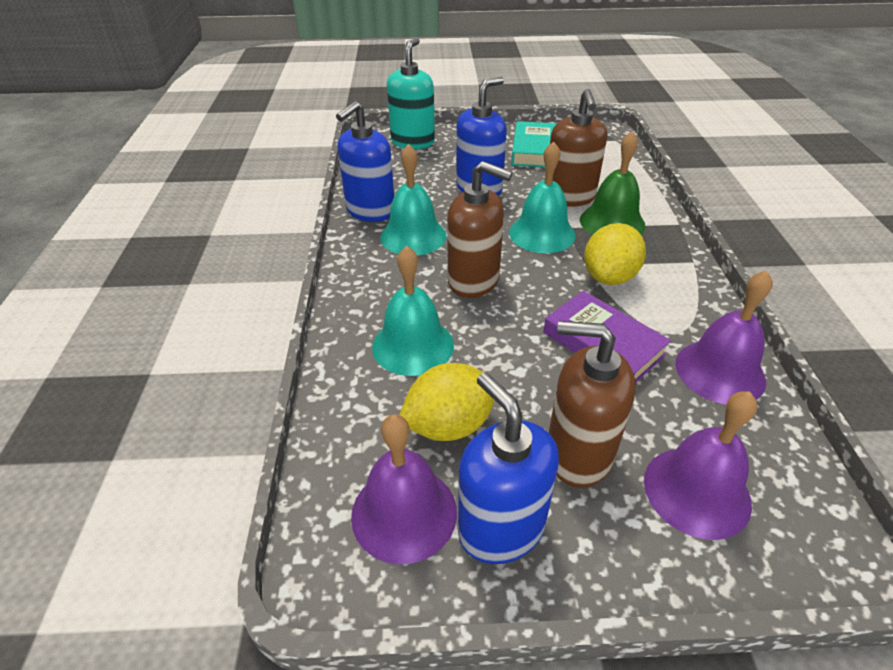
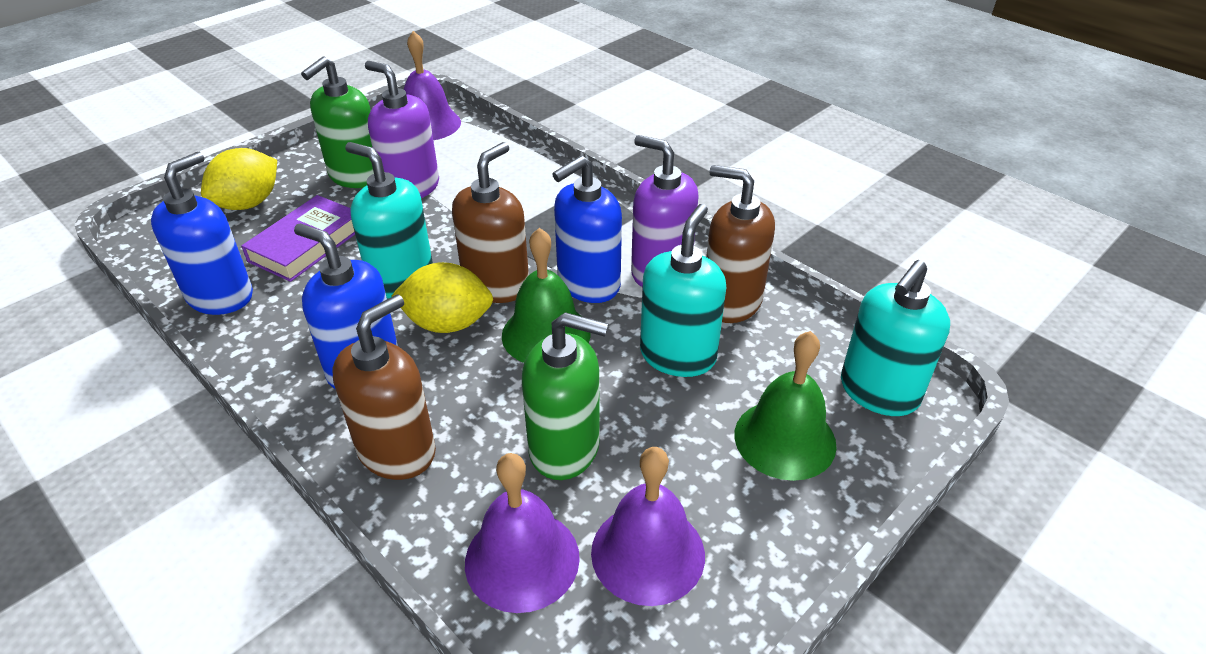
green bell: 1 -> 2
green soap dispenser: 0 -> 2
purple soap dispenser: 0 -> 2
turquoise bell: 3 -> 0
turquoise book: 1 -> 0
turquoise soap dispenser: 1 -> 3

